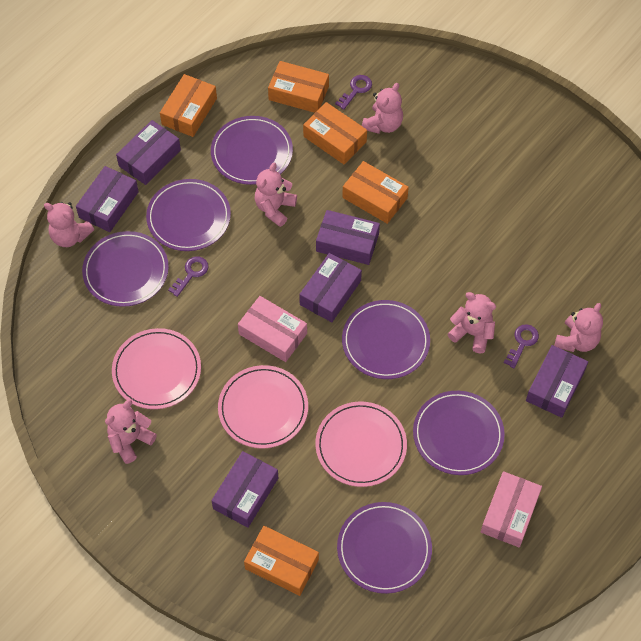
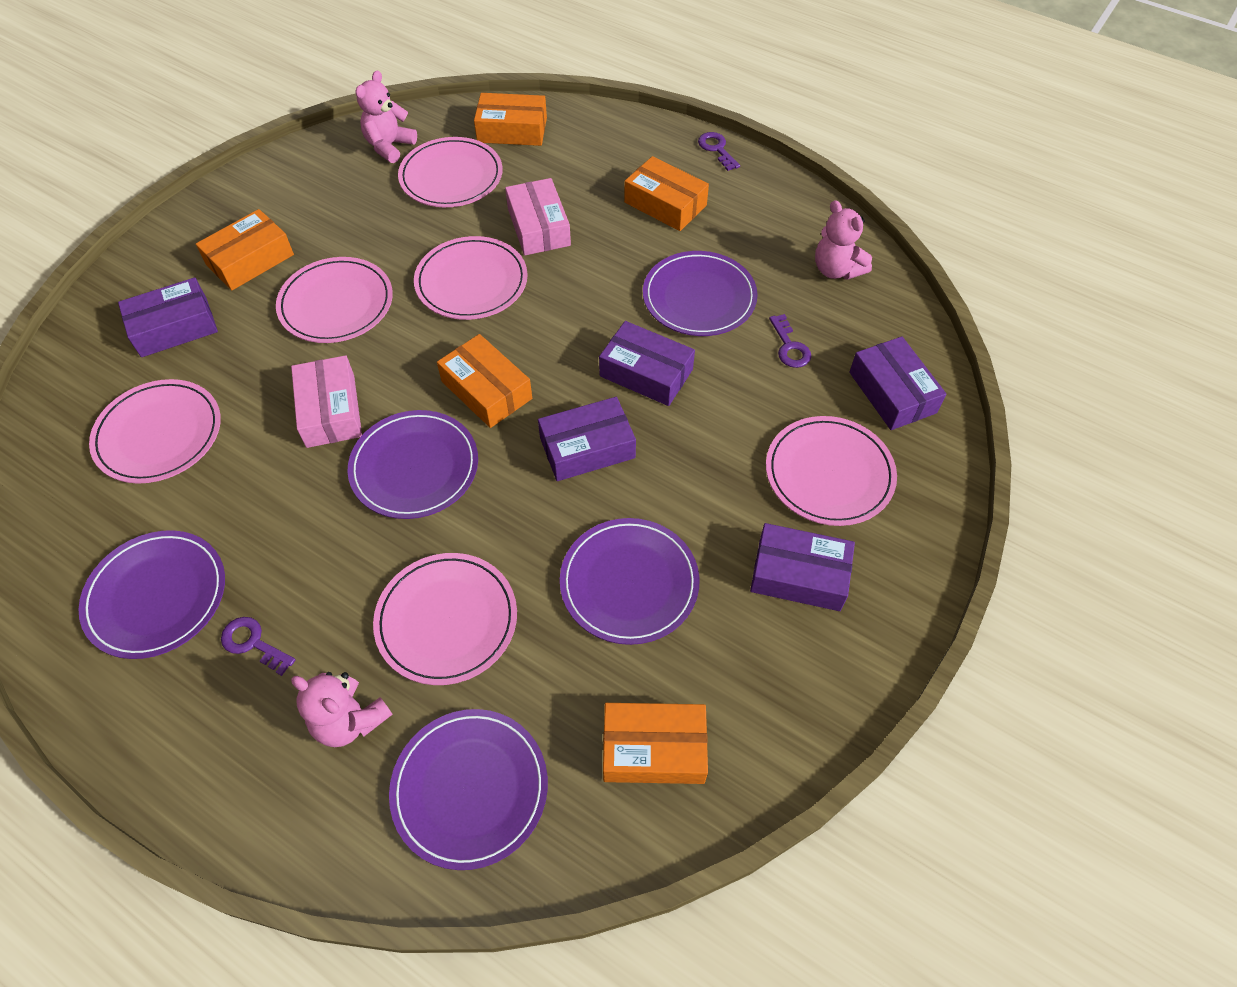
pink plate: 3 -> 6
pink teddy bear: 6 -> 3
purple box: 6 -> 5
purple plate: 6 -> 5

